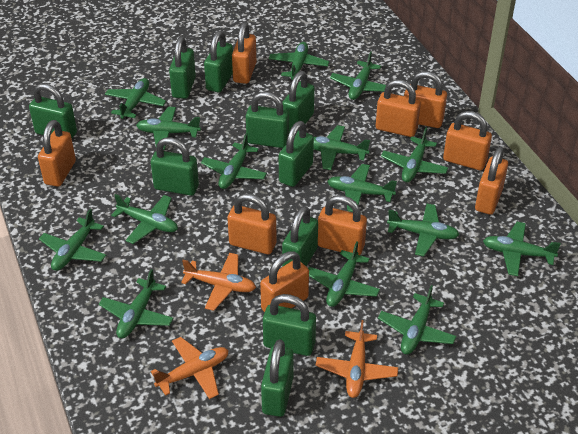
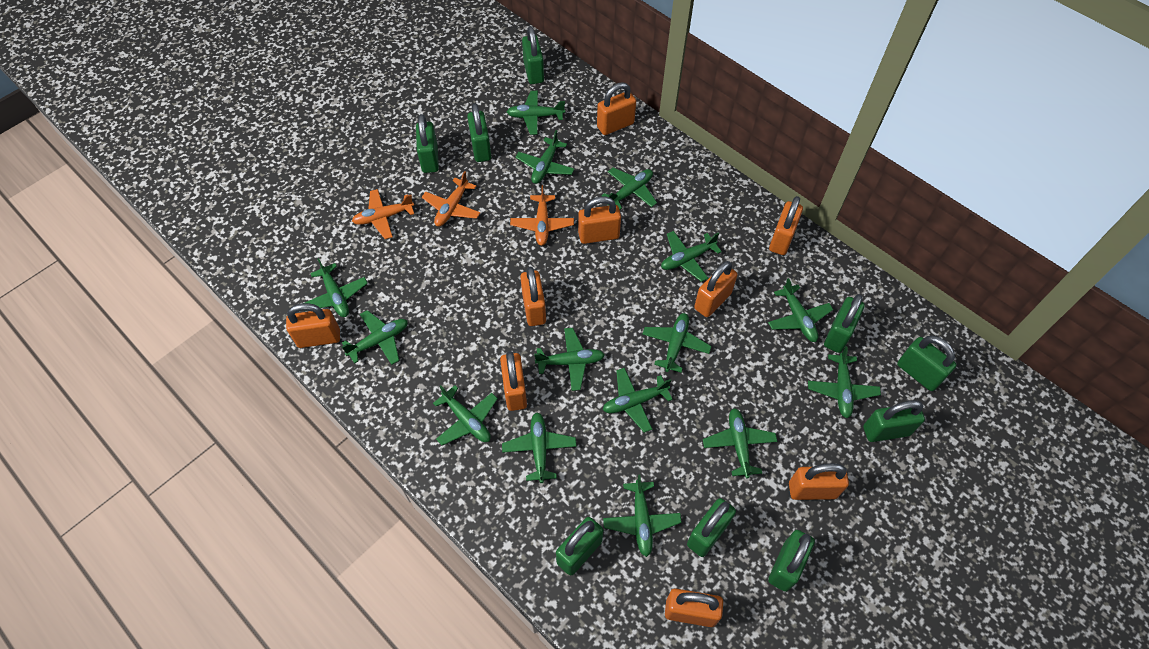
green padlock: 10 -> 9

